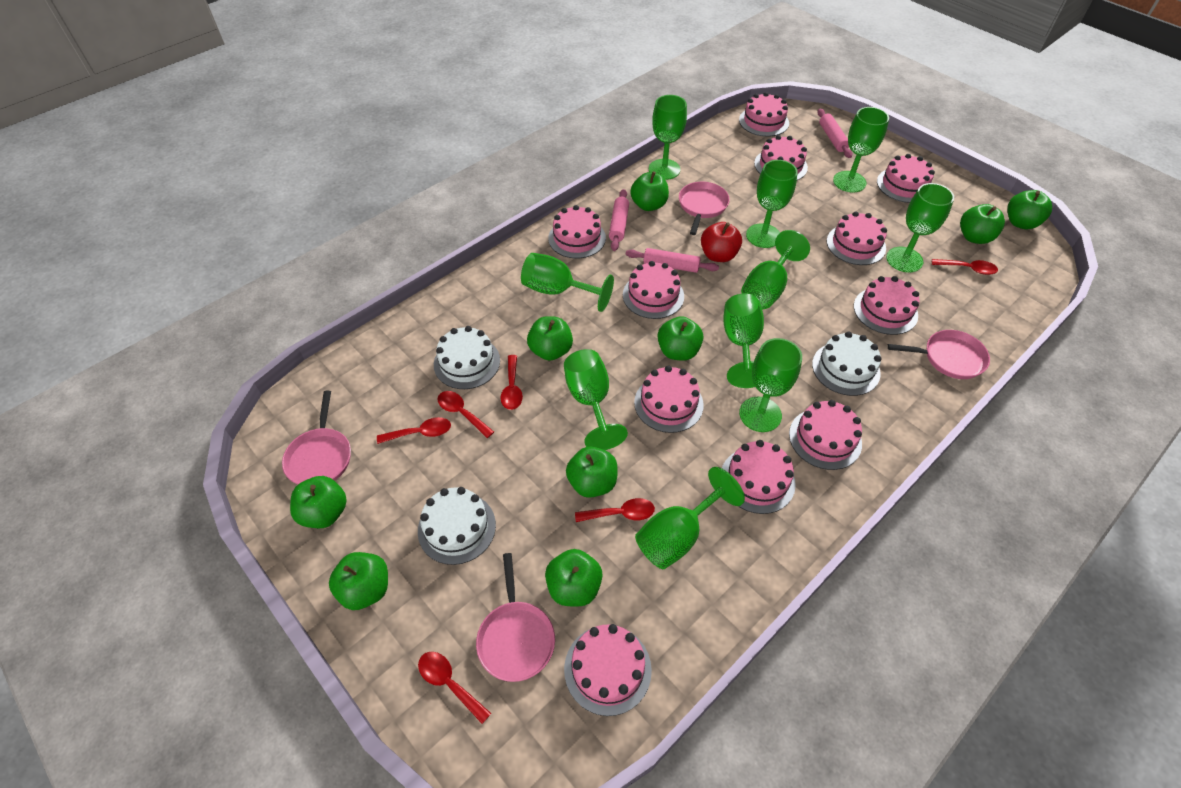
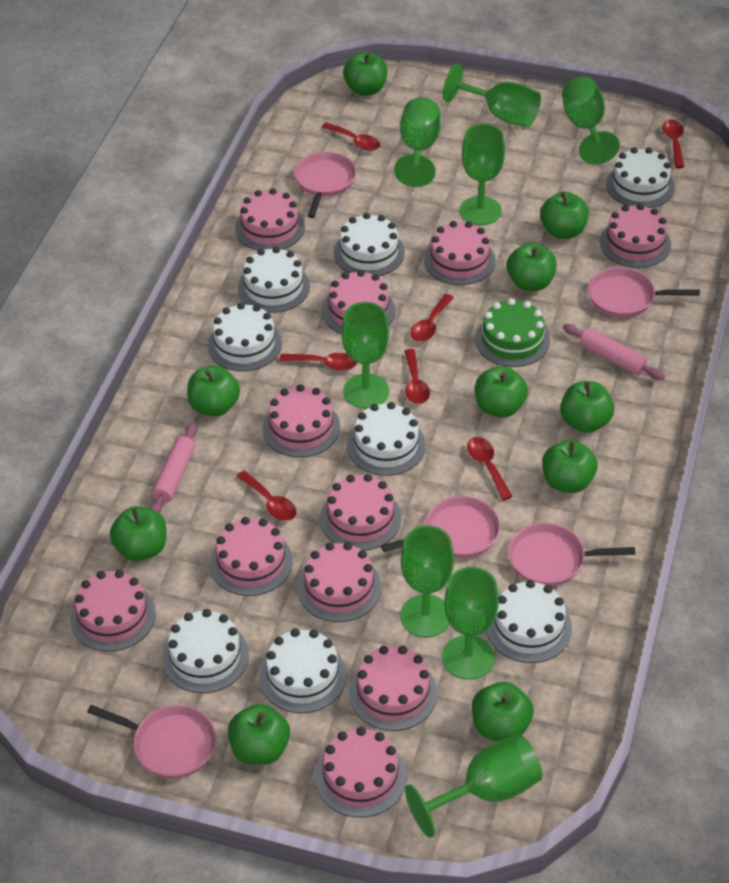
green apple: 9 -> 10
green cake: 0 -> 1
green goblet: 10 -> 8
pink pan: 4 -> 5
pink rolling pin: 3 -> 2
red apple: 1 -> 0
red spoon: 6 -> 7
white cake: 3 -> 8

